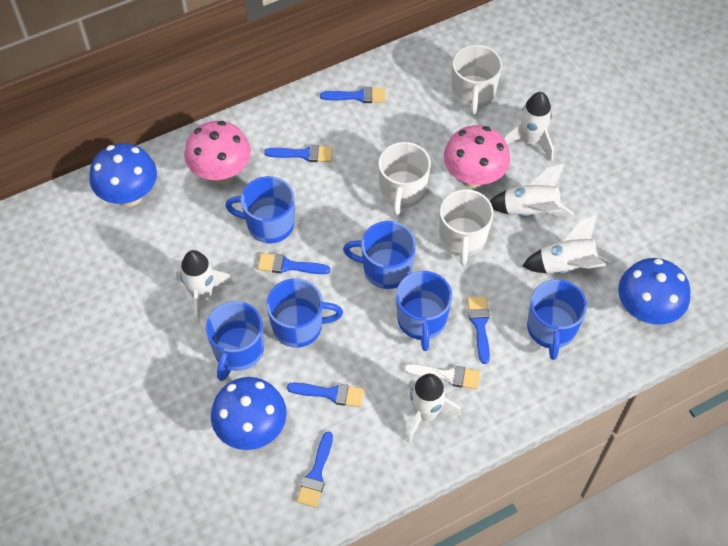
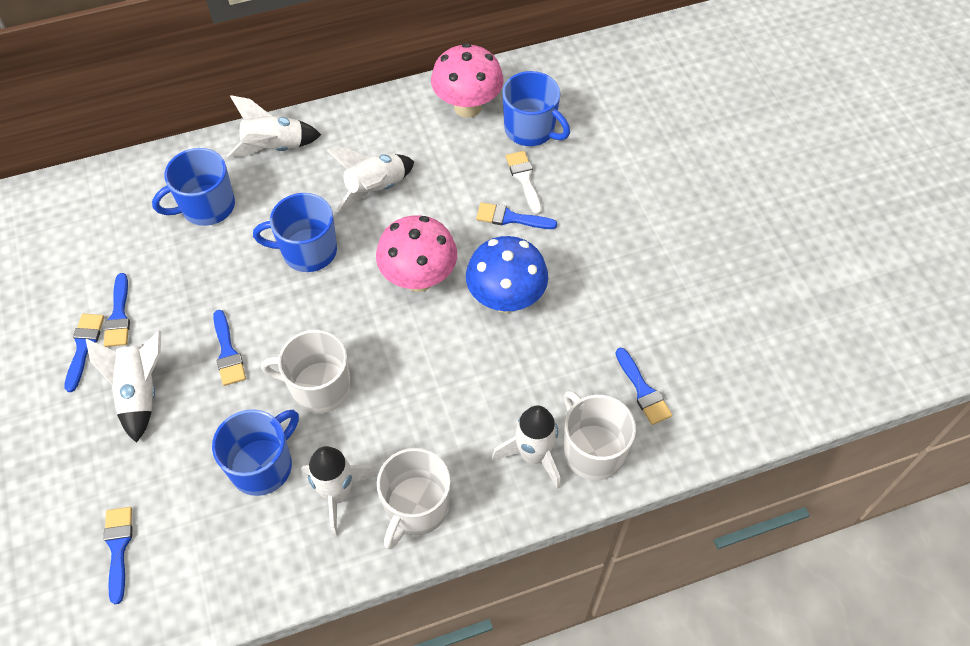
blue mug: 6 -> 4
blue mushroom: 3 -> 1

